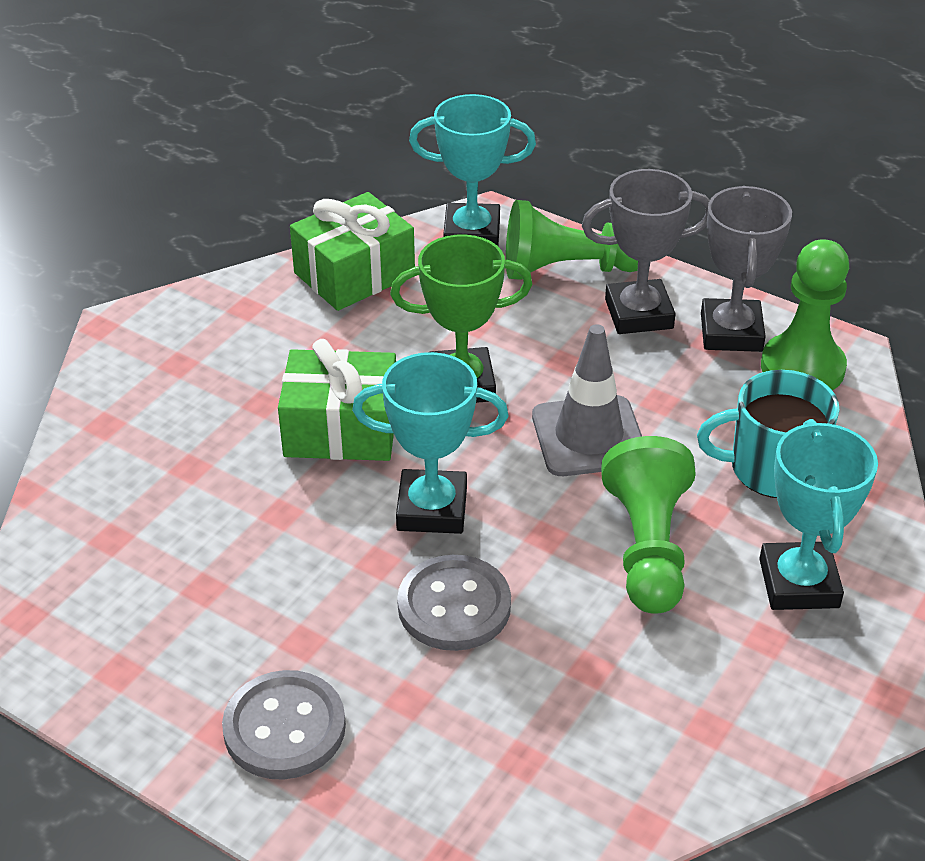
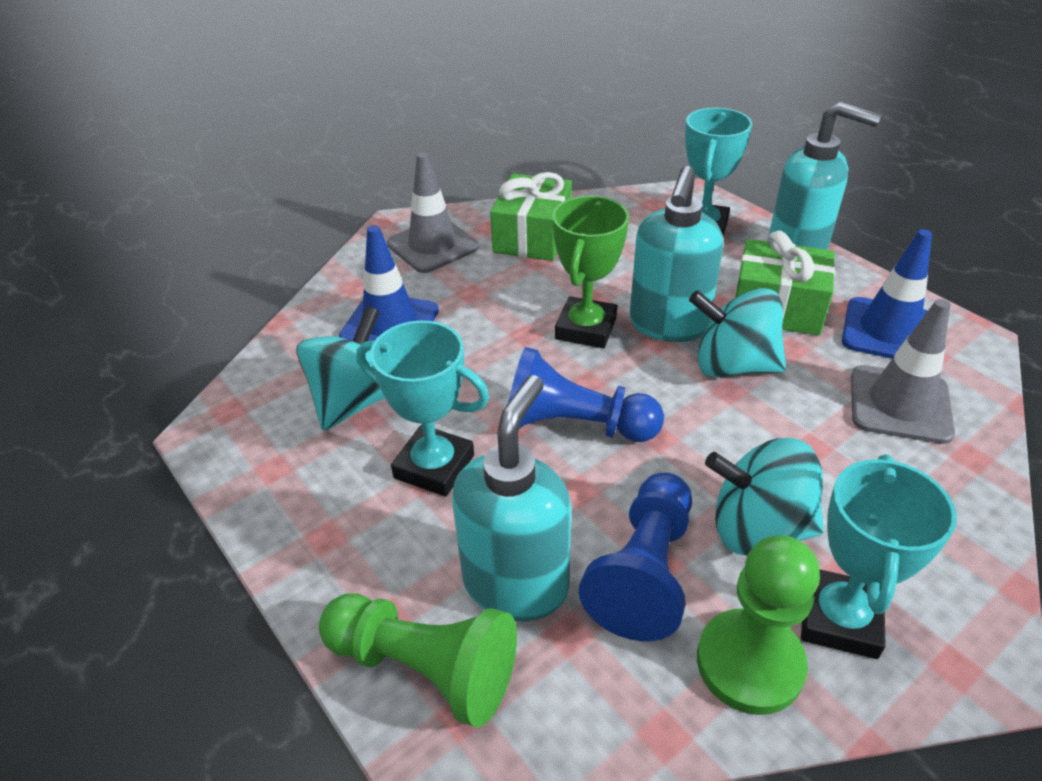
blue pawn: 0 -> 2
blue traffic cone: 0 -> 2
green pawn: 3 -> 2
grey button: 2 -> 0
grey traffic cone: 1 -> 2
grey trophy: 2 -> 0
turquoise mug: 1 -> 0
turquoise soap dispenser: 0 -> 3
turquoise spinning top: 0 -> 3

